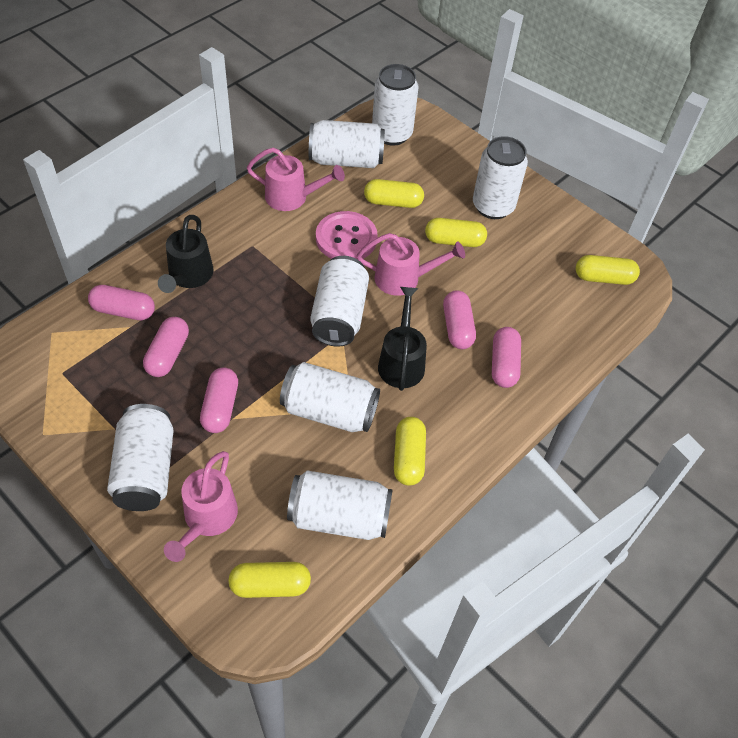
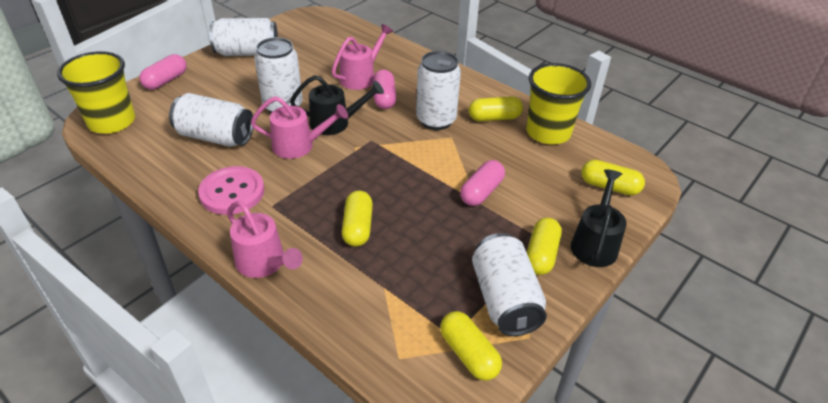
pink capsule: 5 -> 3
white can: 7 -> 5
yellow cup: 0 -> 2

